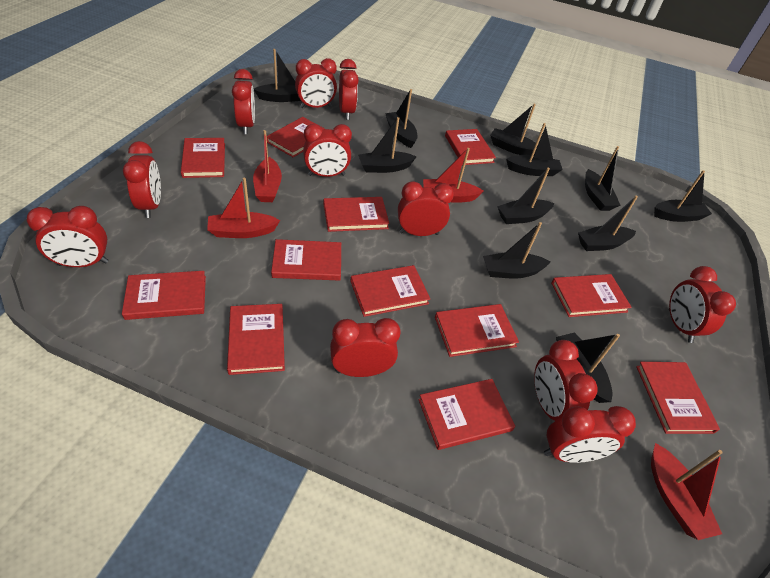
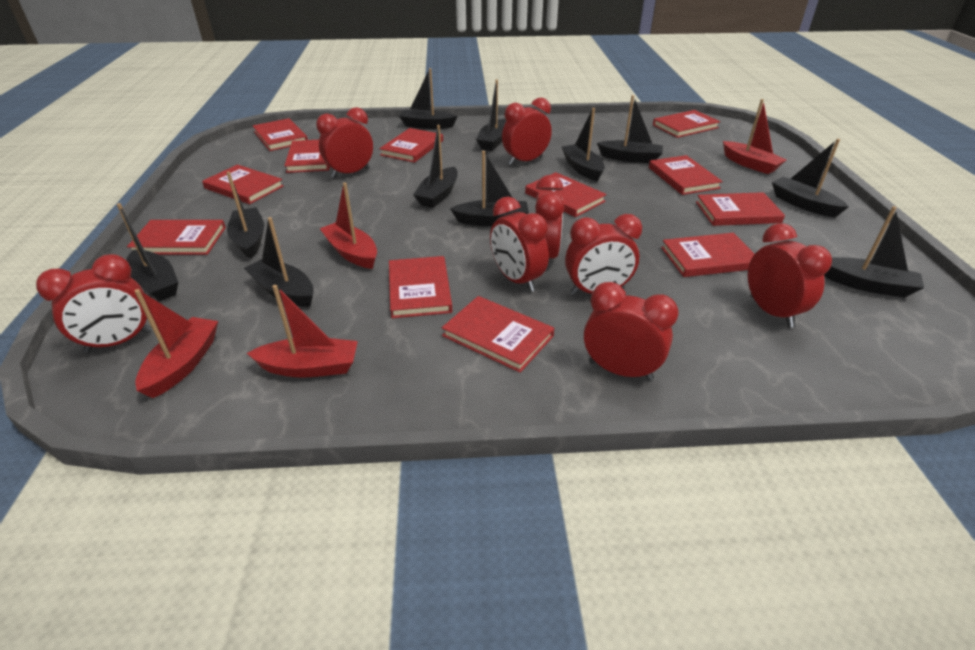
red clock: 11 -> 8

